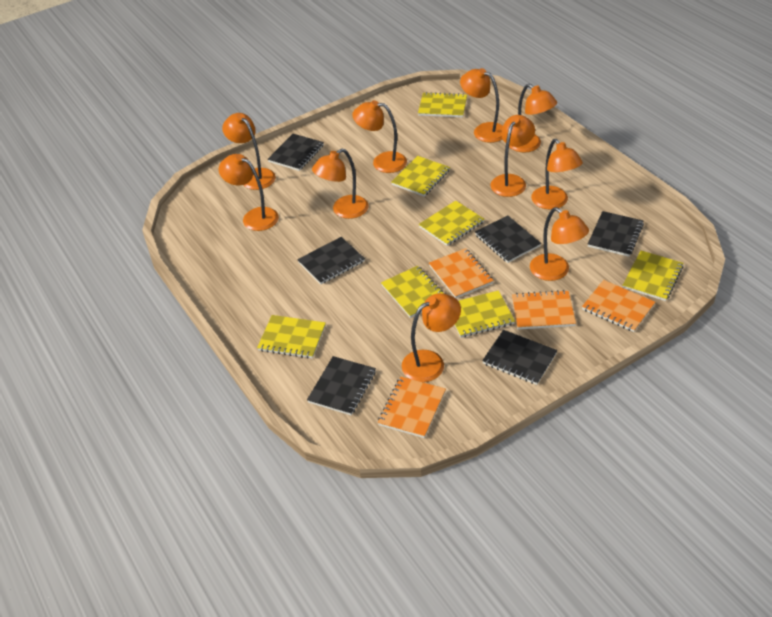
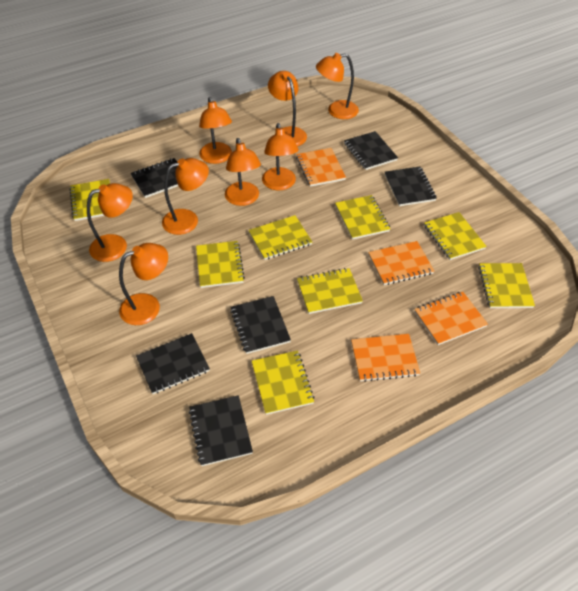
orange lamp: 10 -> 8
yellow notebook: 7 -> 8

